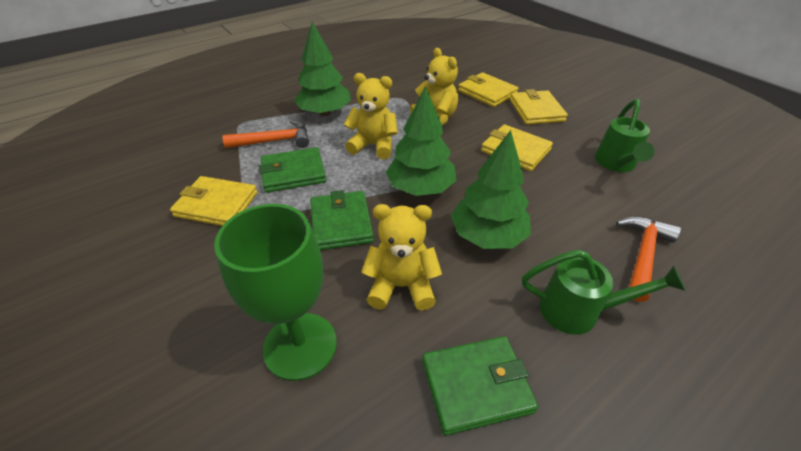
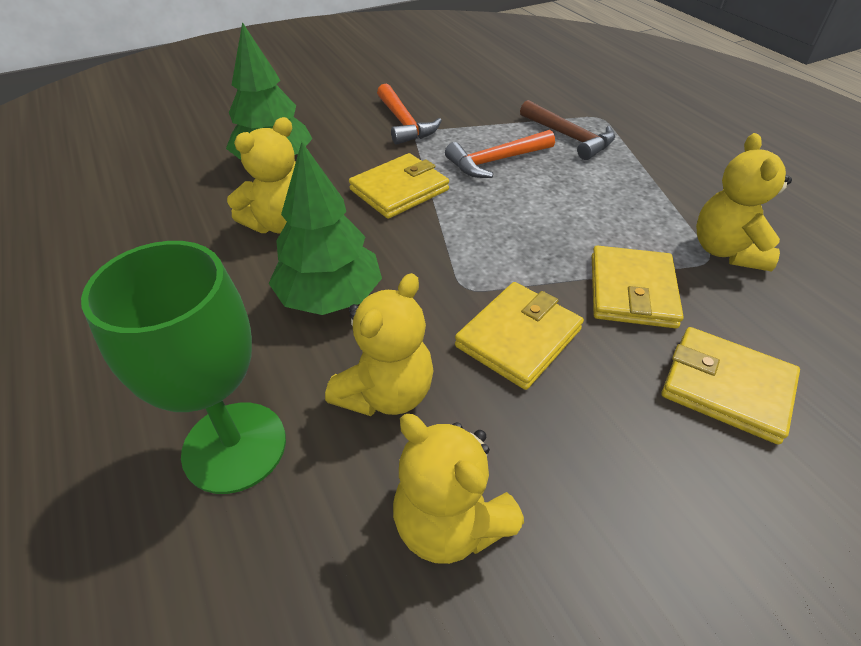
brown hammer: 0 -> 1
green tree: 3 -> 2
green wallet: 3 -> 0
green watering can: 2 -> 0
yellow teddy bear: 3 -> 4

